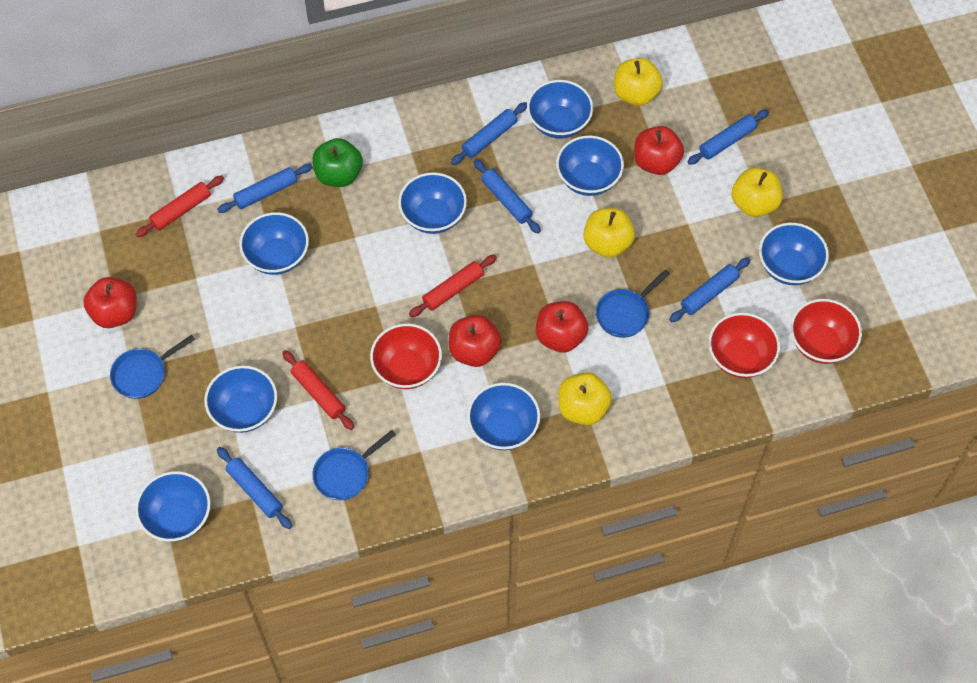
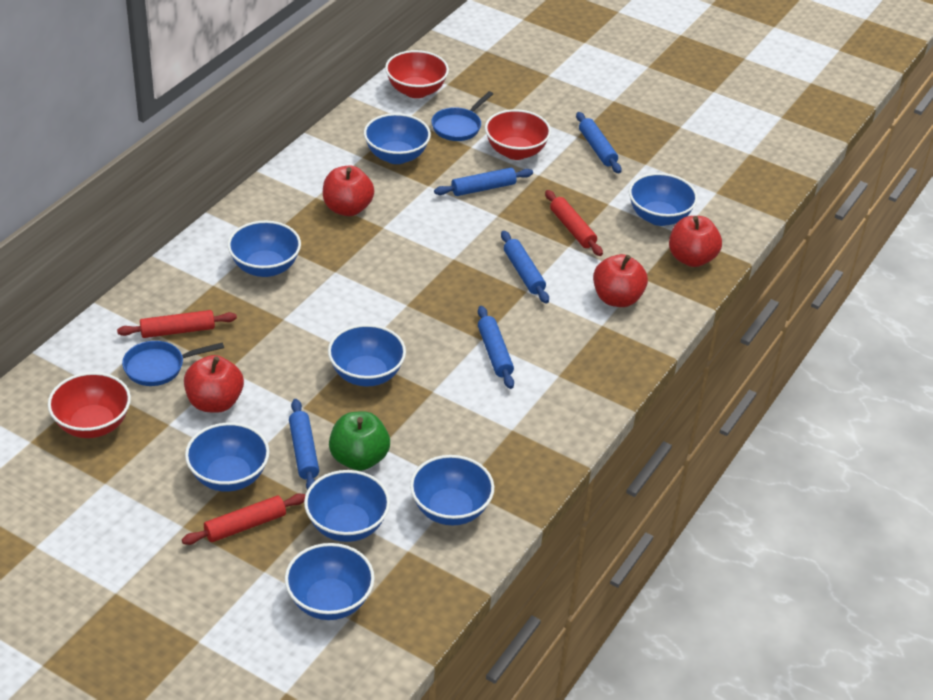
blue pan: 3 -> 2
blue rolling pin: 6 -> 5
yellow apple: 4 -> 0

